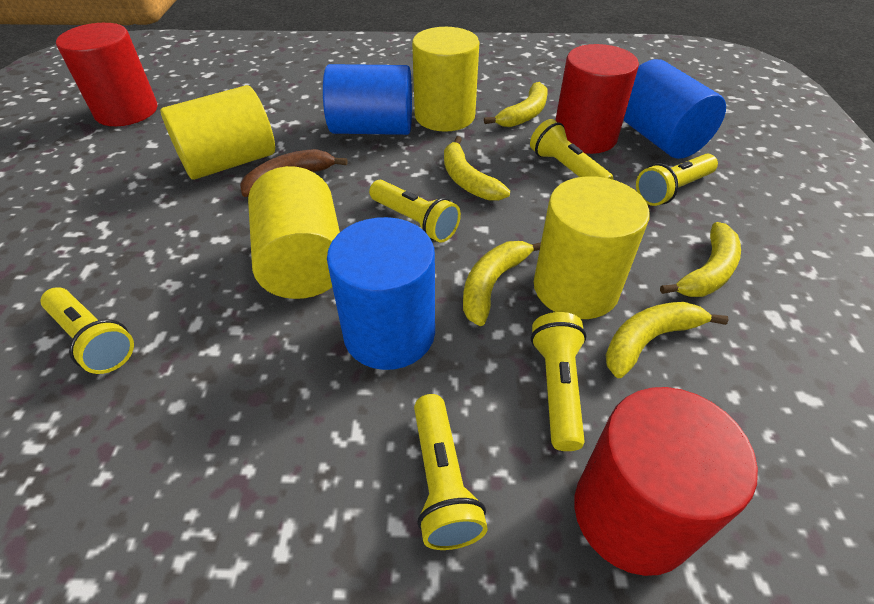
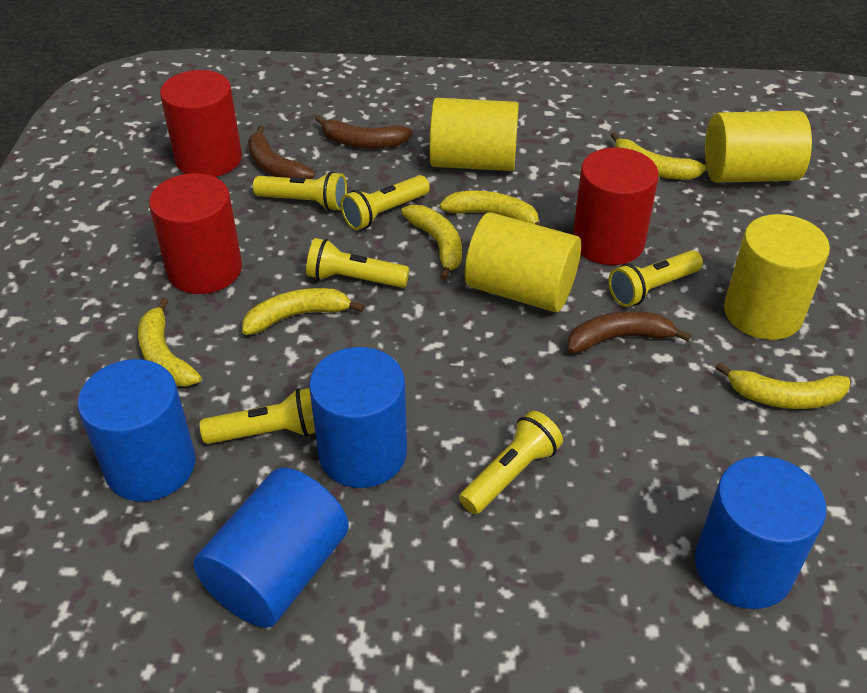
blue cylinder: 3 -> 4
brown banana: 1 -> 3
yellow banana: 5 -> 6

